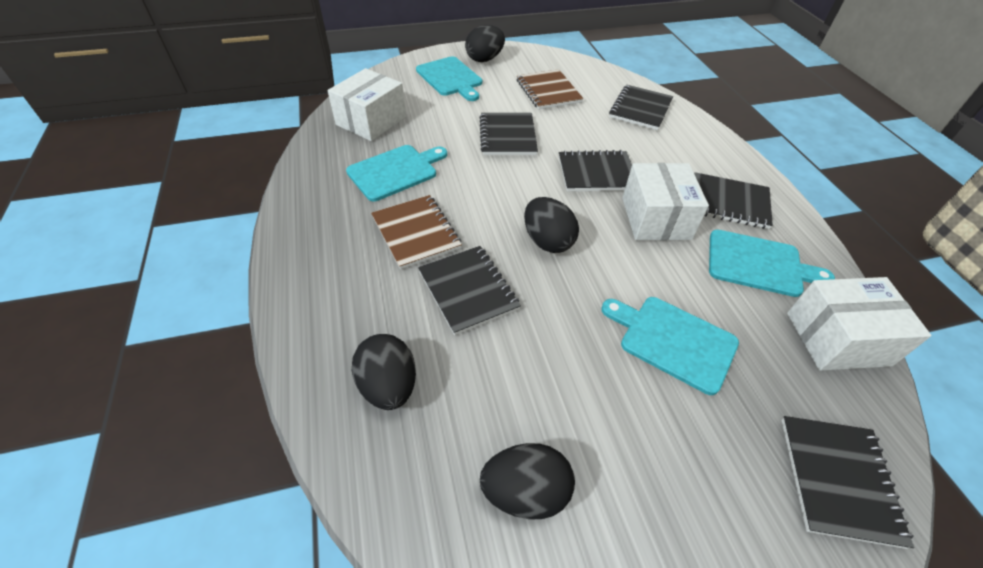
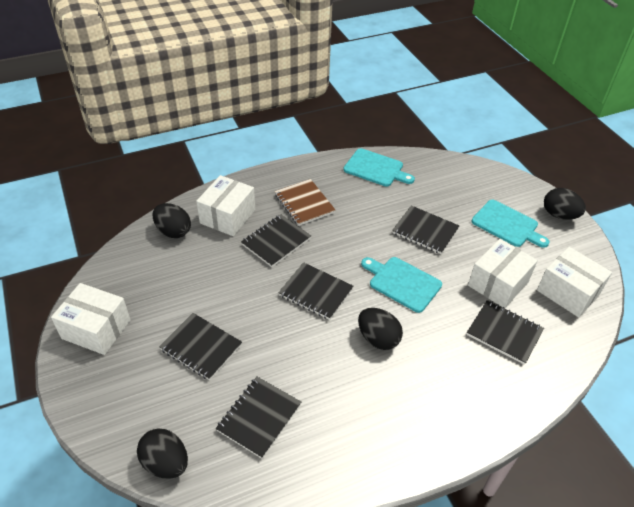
brown notebook: 2 -> 1
turquoise cutting board: 4 -> 3
white box: 3 -> 4

